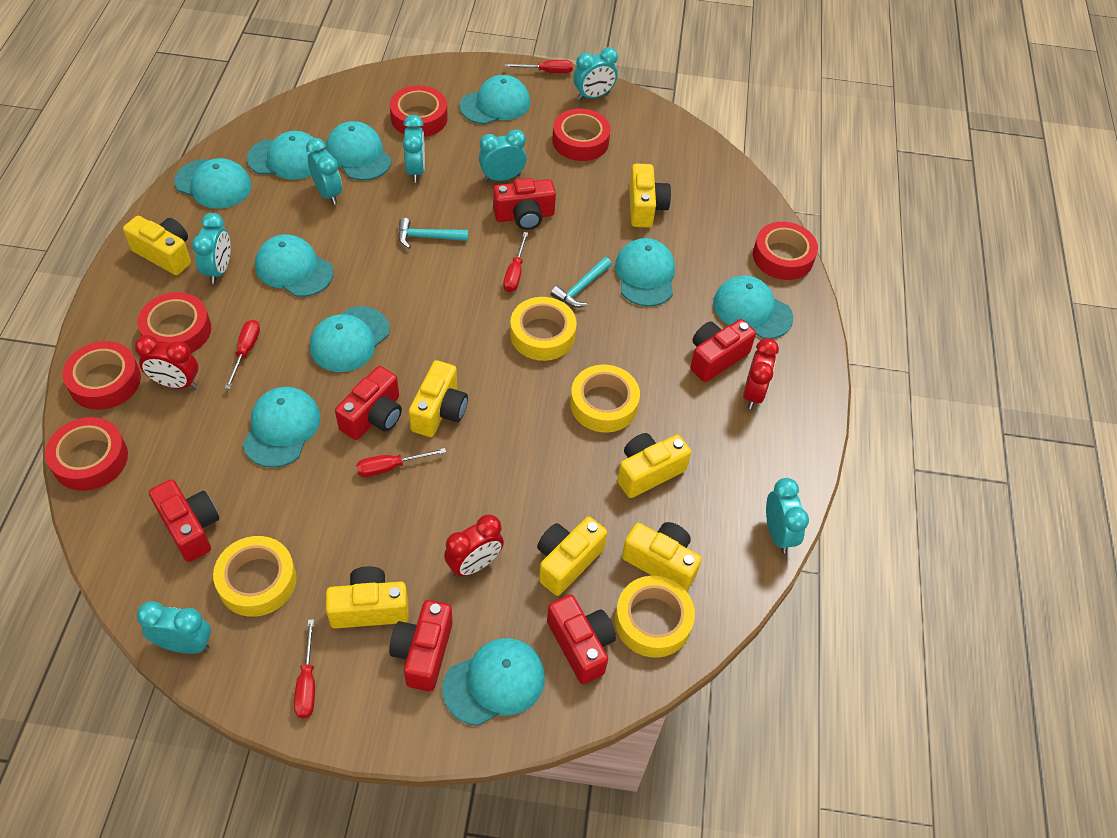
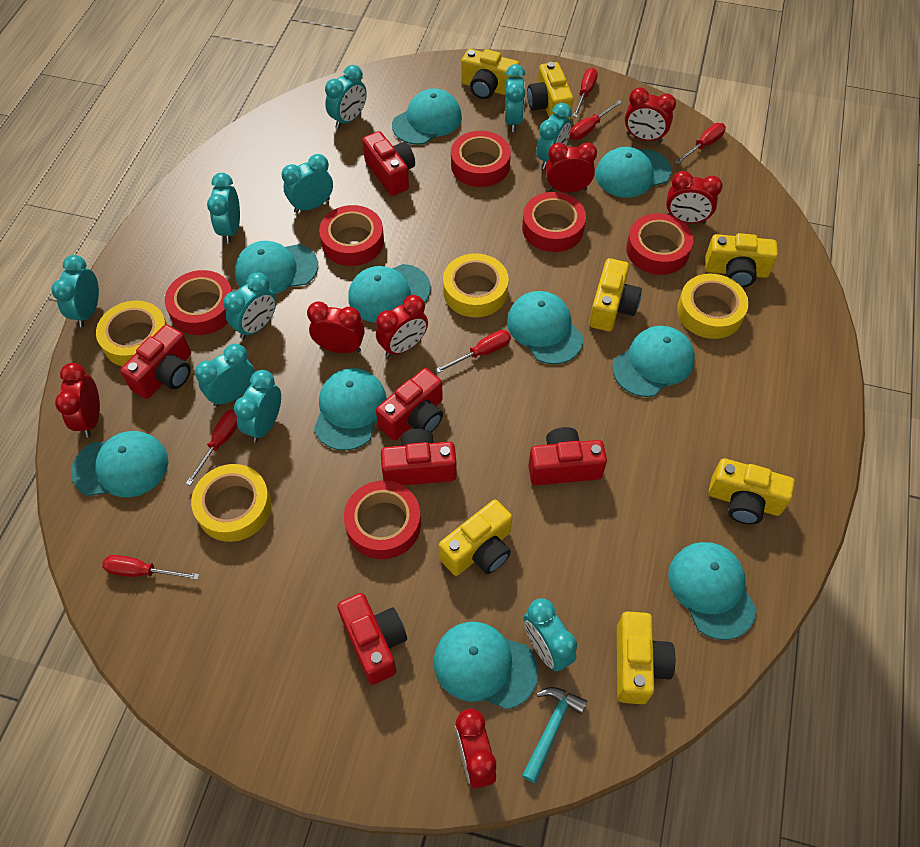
red clock: 3 -> 7
red screwdriver: 5 -> 6
turquoise clock: 7 -> 10
turquoise hammer: 2 -> 1

